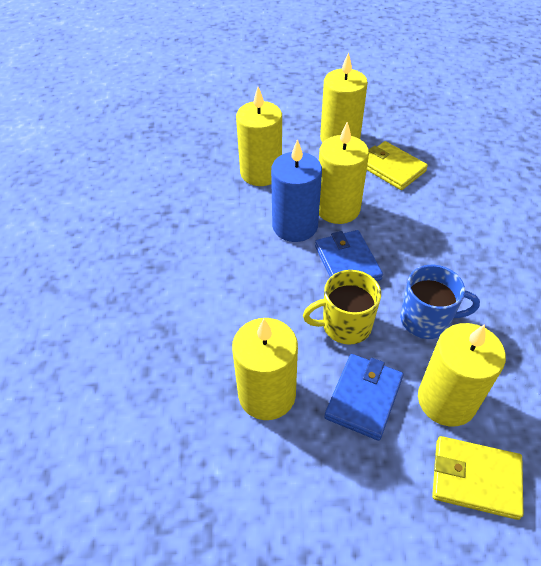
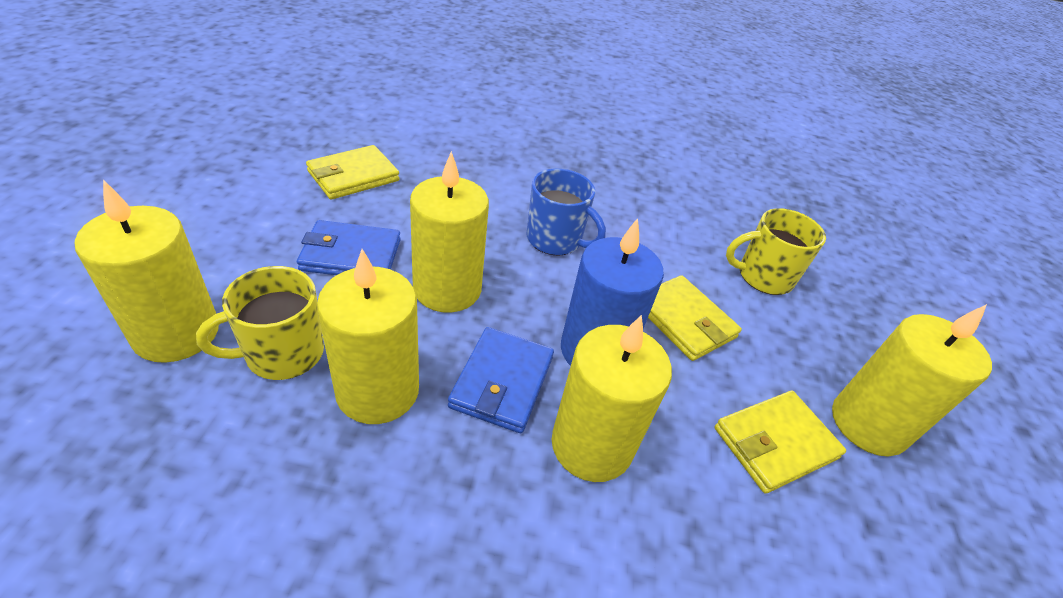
yellow mug: 1 -> 2
yellow wallet: 2 -> 3

